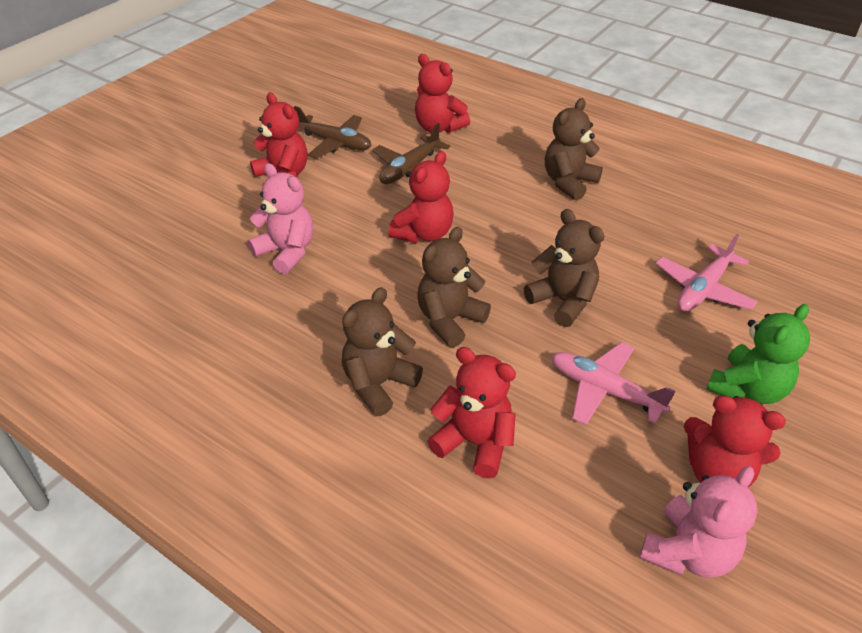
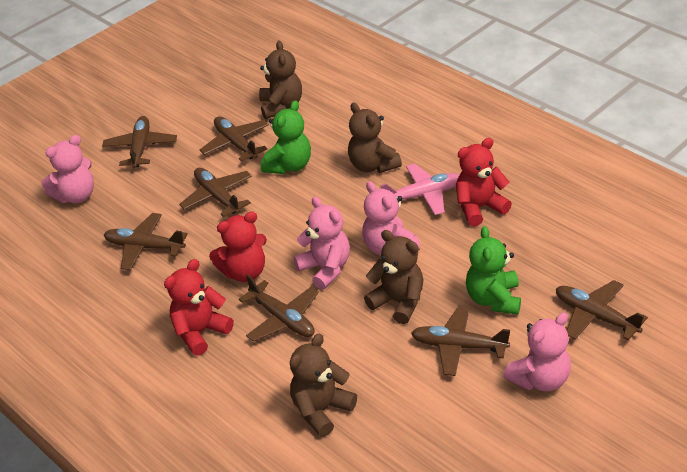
brown plane: 2 -> 7
green teddy bear: 1 -> 2
pink plane: 2 -> 1
pink teddy bear: 2 -> 4
red teddy bear: 5 -> 3

